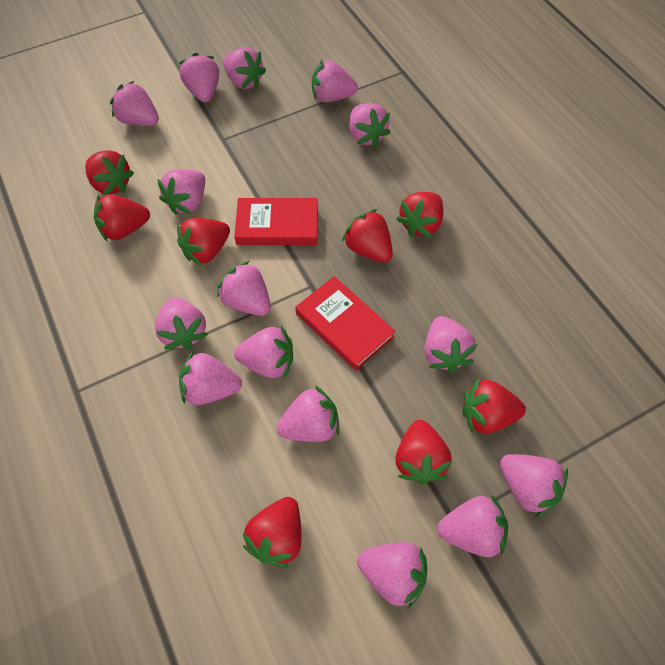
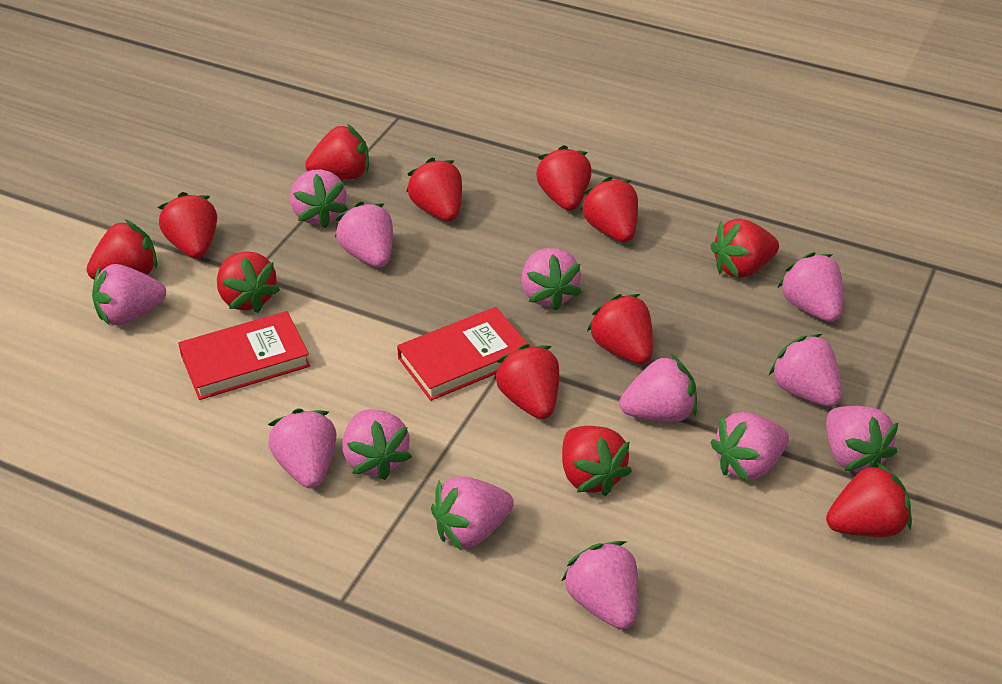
pink strawberry: 15 -> 13
red strawberry: 8 -> 12

